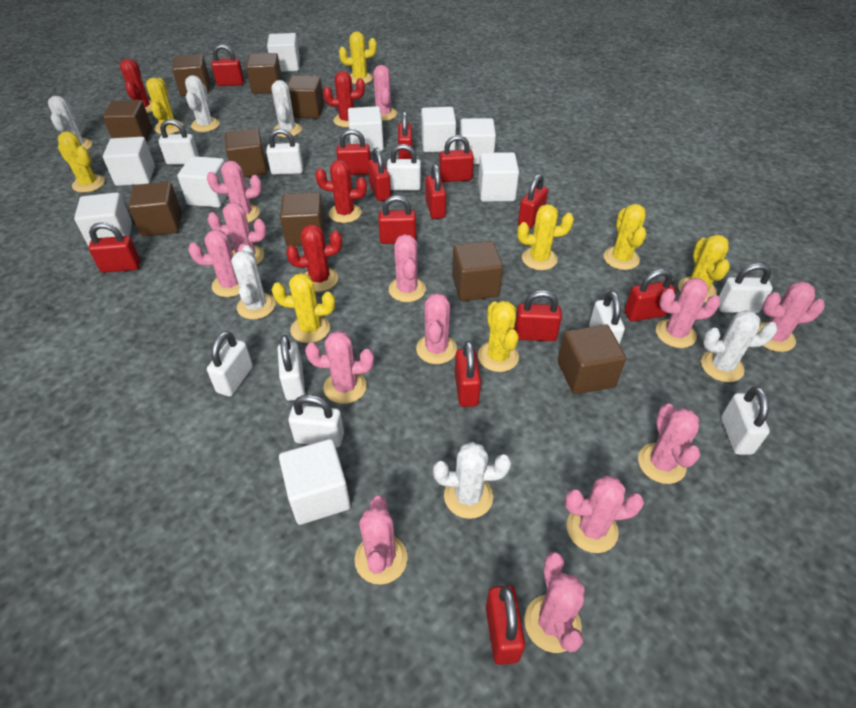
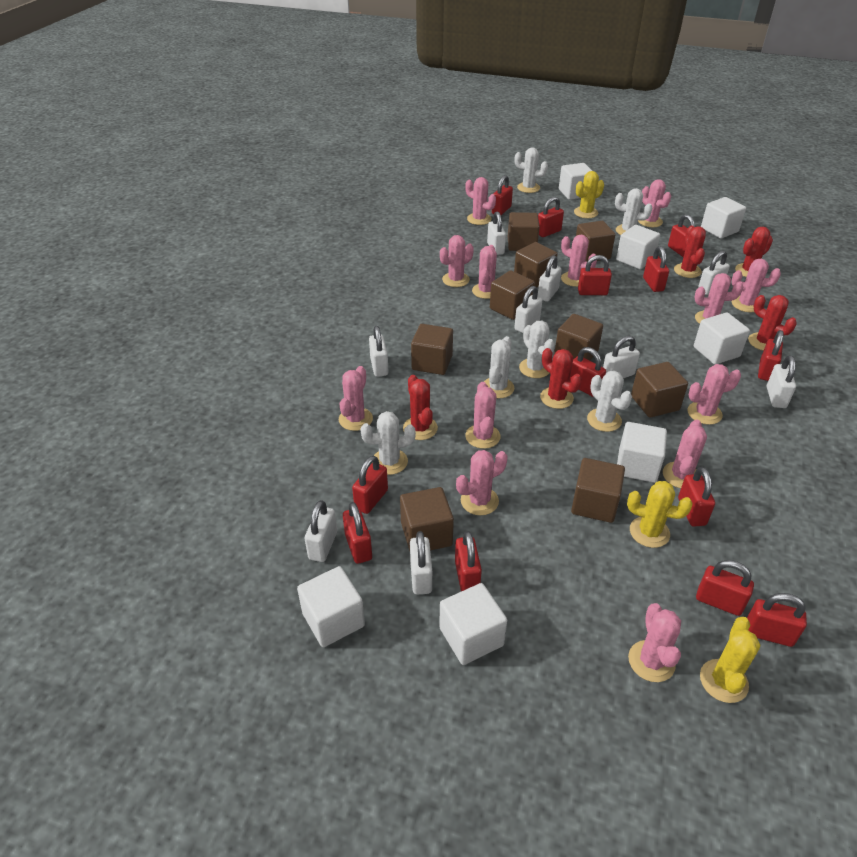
red cactus: 4 -> 5
white cube: 9 -> 7
yellow cactus: 8 -> 3

